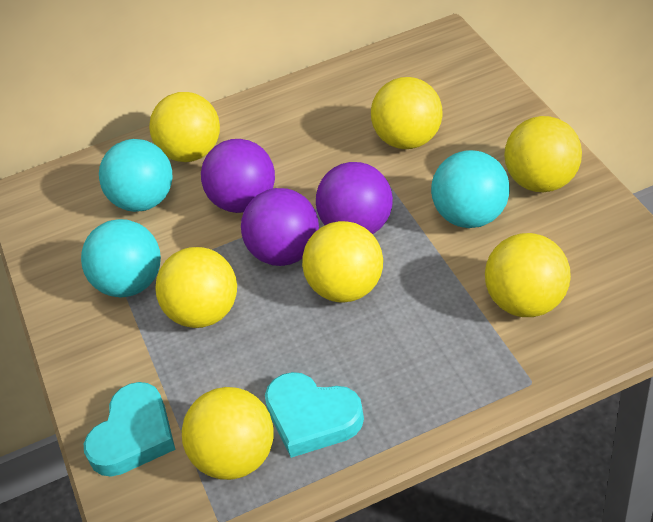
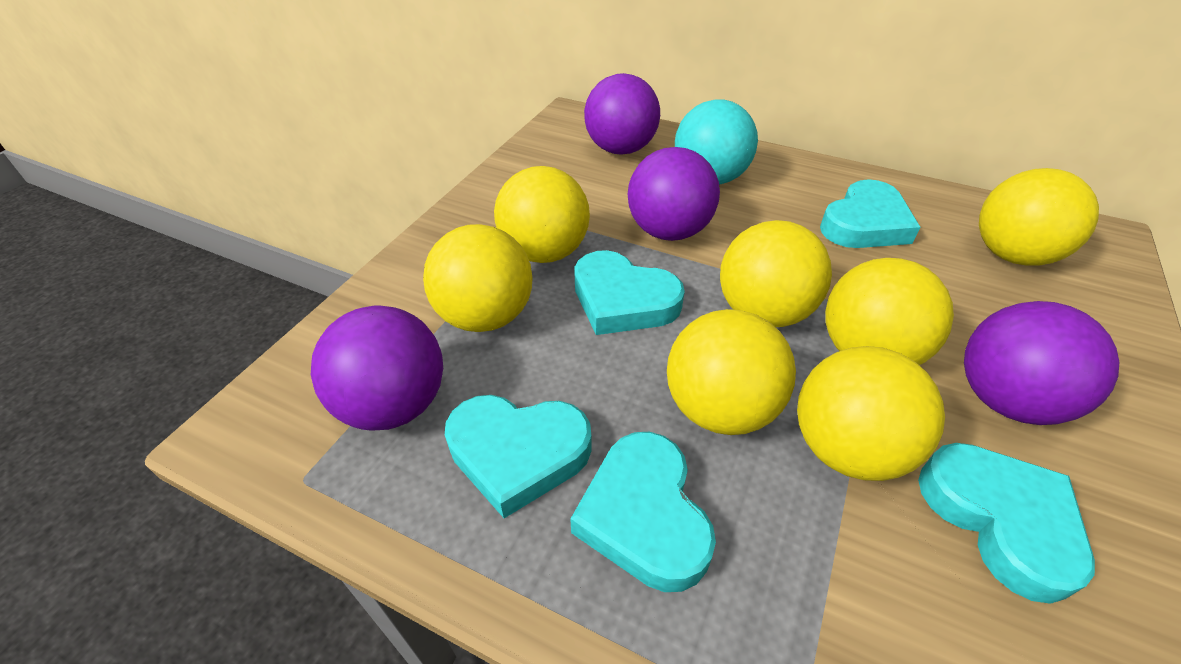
purple ball: 3 -> 4
turquoise ball: 3 -> 1
turquoise heart: 2 -> 5

